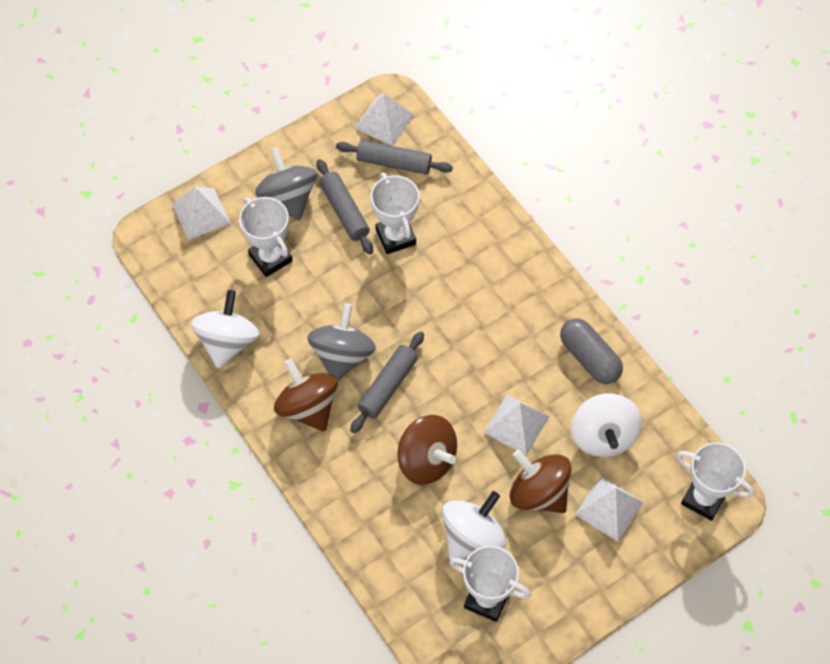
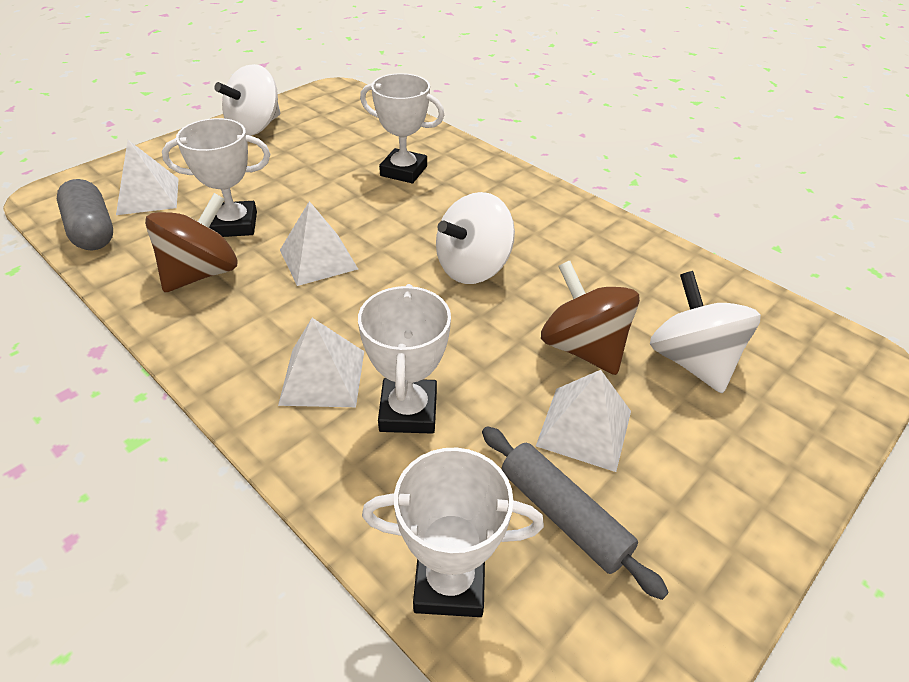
brown spinning top: 3 -> 2
grey rolling pin: 3 -> 1
grey spinning top: 2 -> 0

